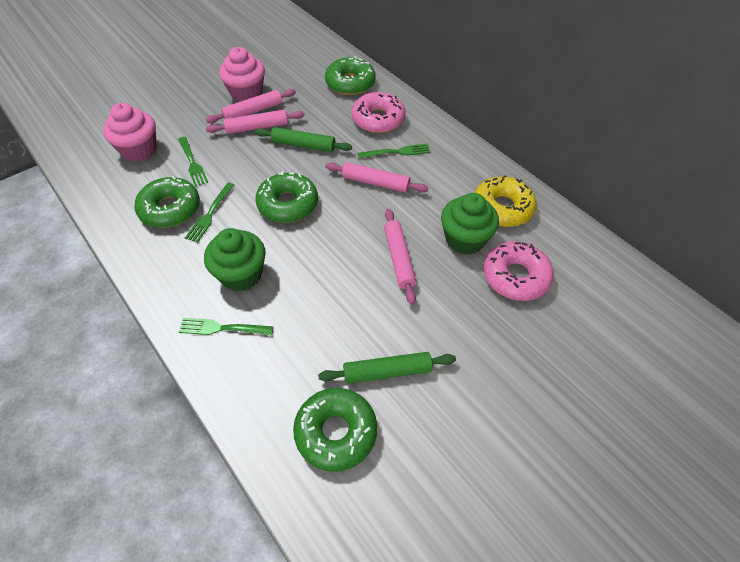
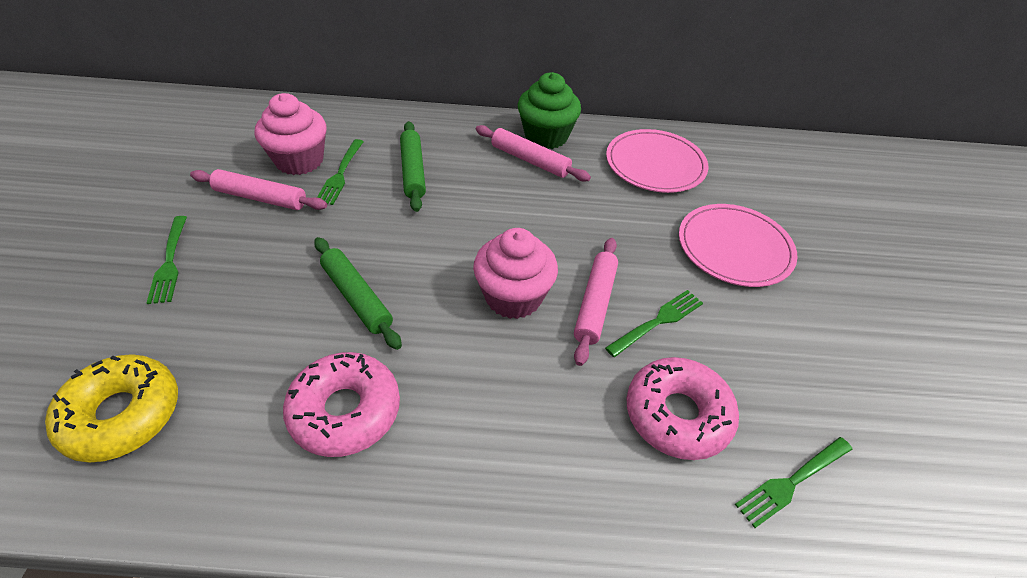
green cupcake: 2 -> 1
green donut: 4 -> 0
pink plate: 0 -> 2
pink rolling pin: 4 -> 3

